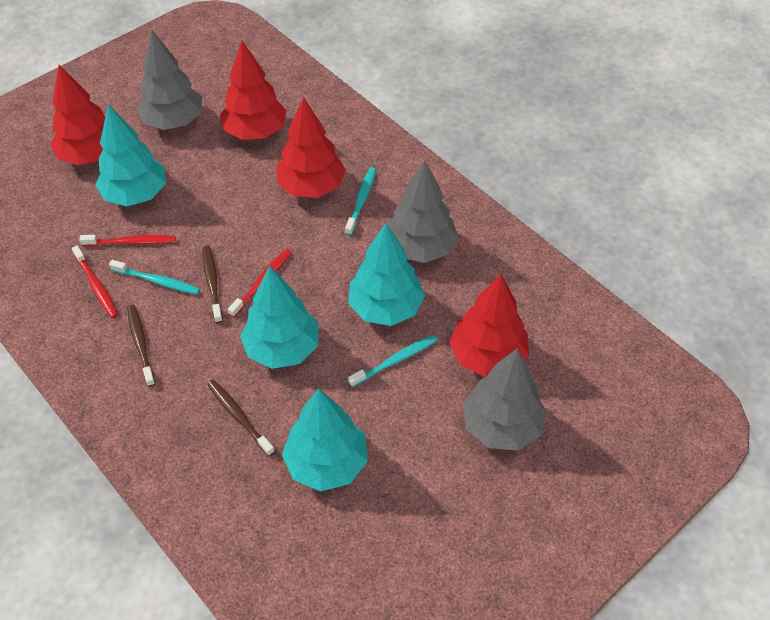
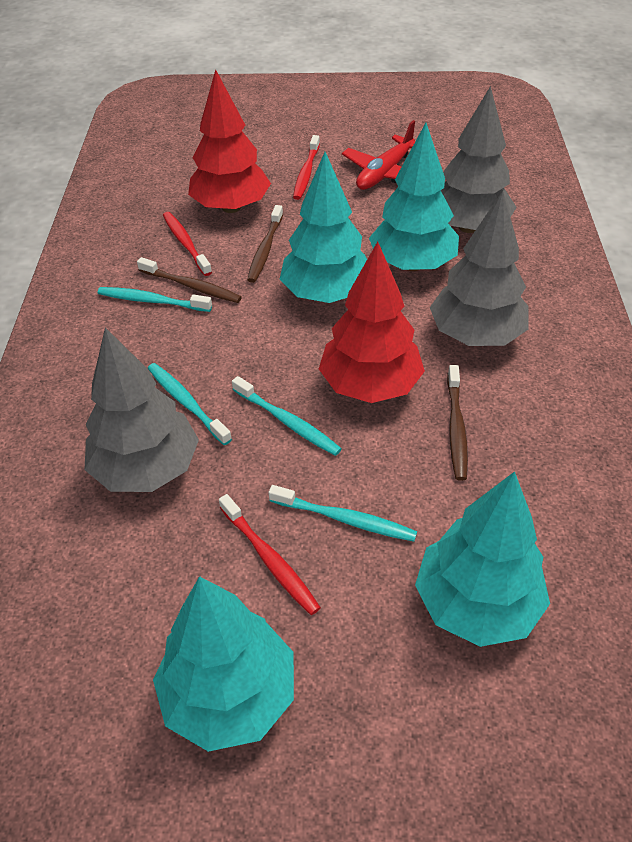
red plane: 0 -> 1
red tree: 4 -> 2
turquoise toothbrush: 3 -> 4

